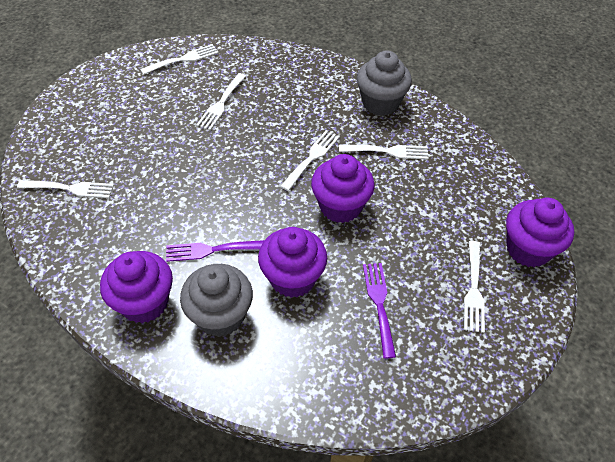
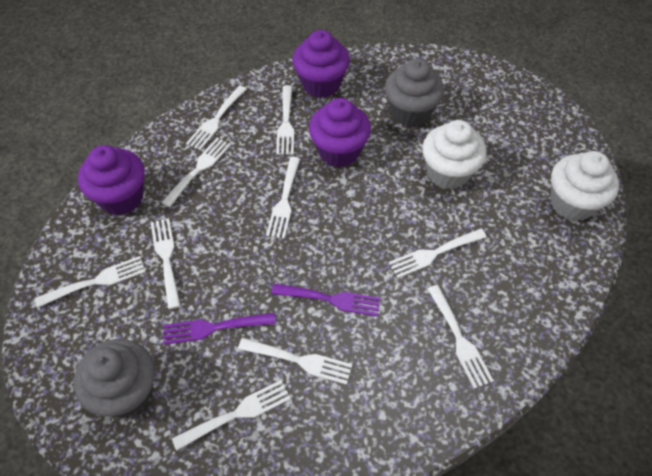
purple cupcake: 4 -> 3
white cupcake: 0 -> 2
white fork: 6 -> 10

